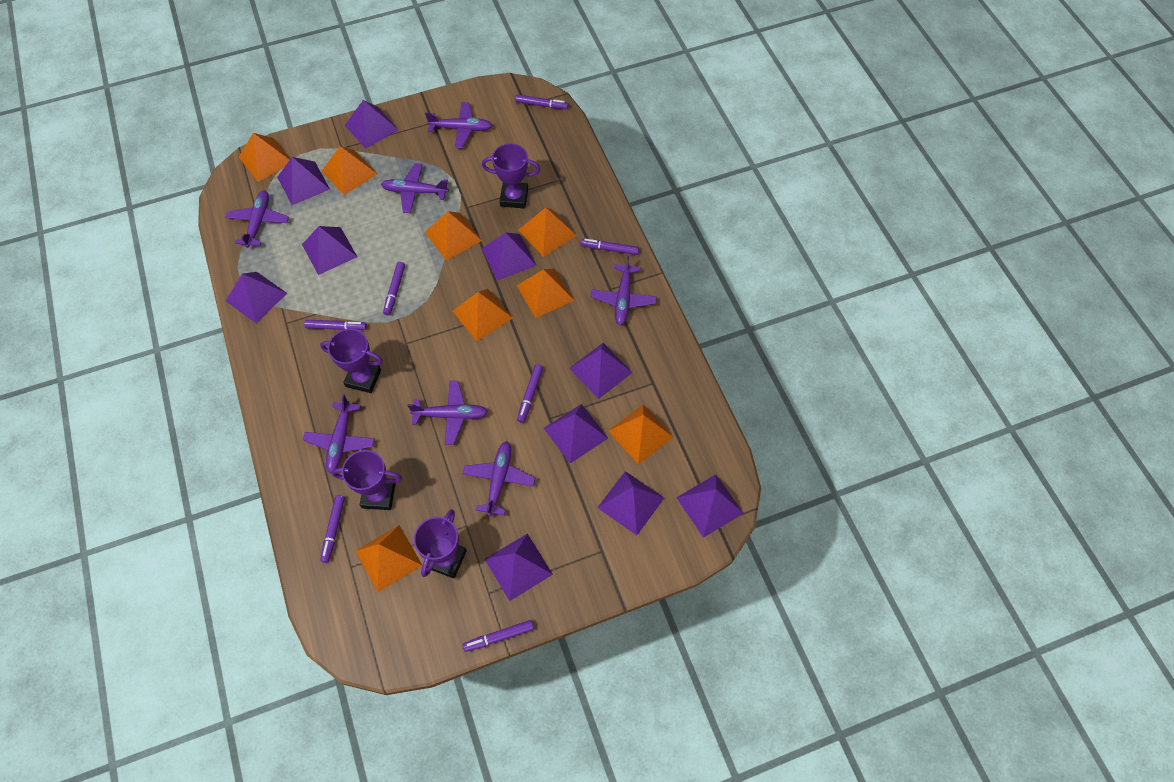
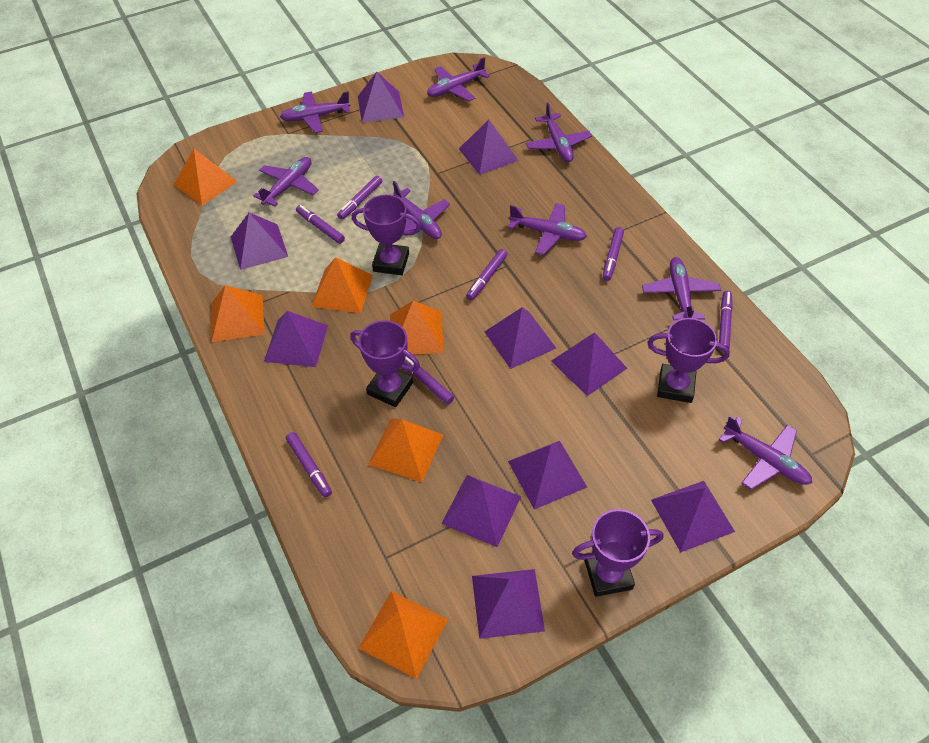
orange pyramid: 8 -> 6
purple plane: 7 -> 8

